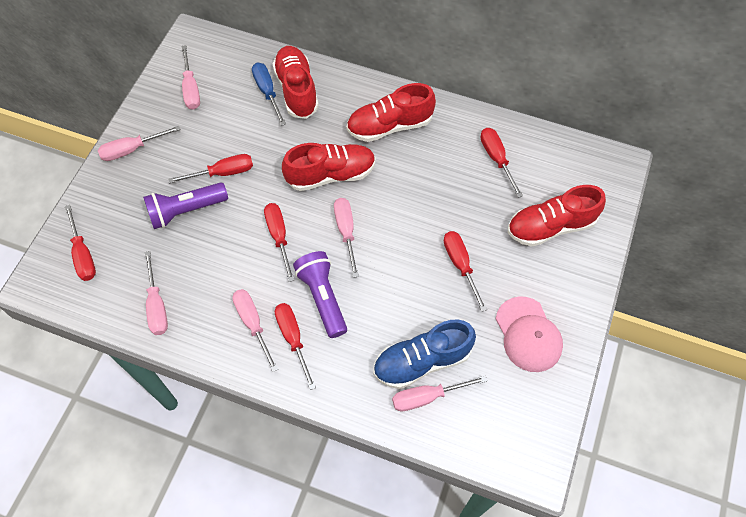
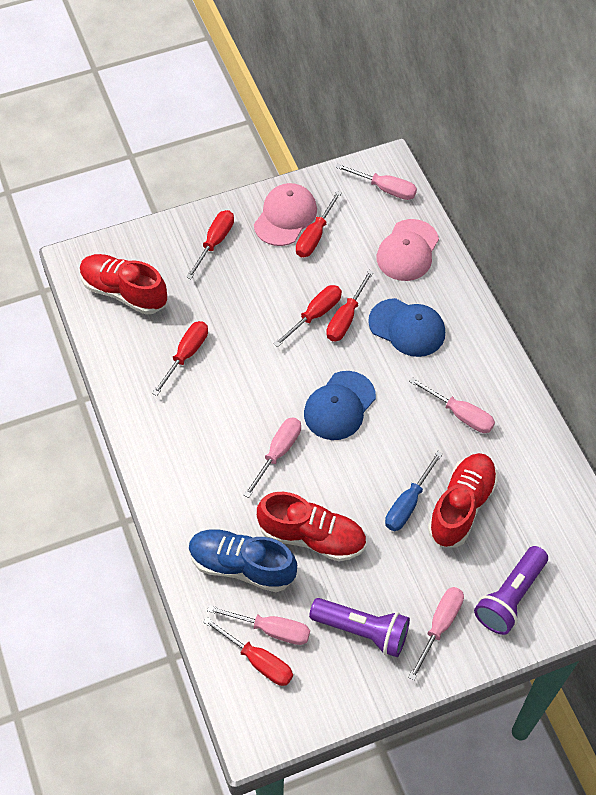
blue cap: 0 -> 2
pink cap: 1 -> 2
pink screwdriver: 6 -> 5
red shoe: 4 -> 3

